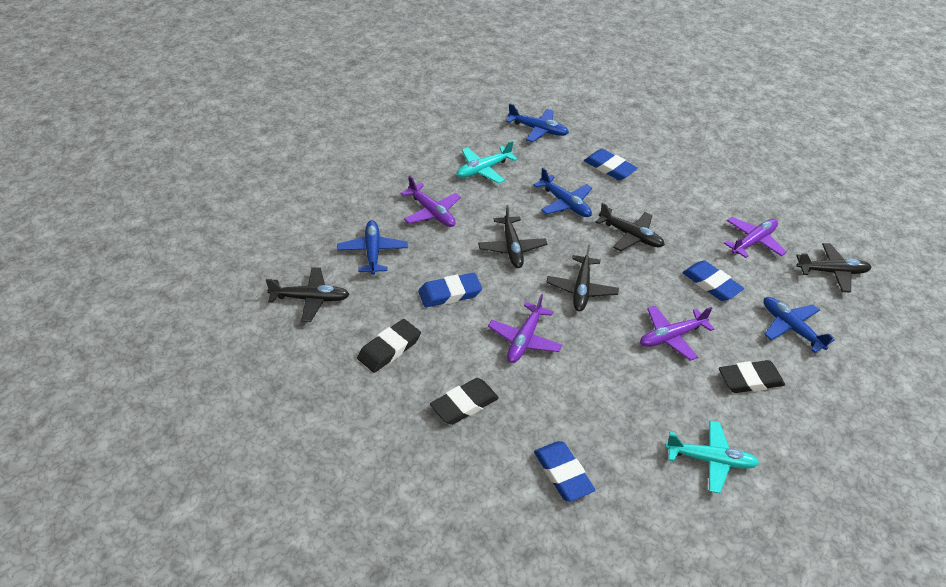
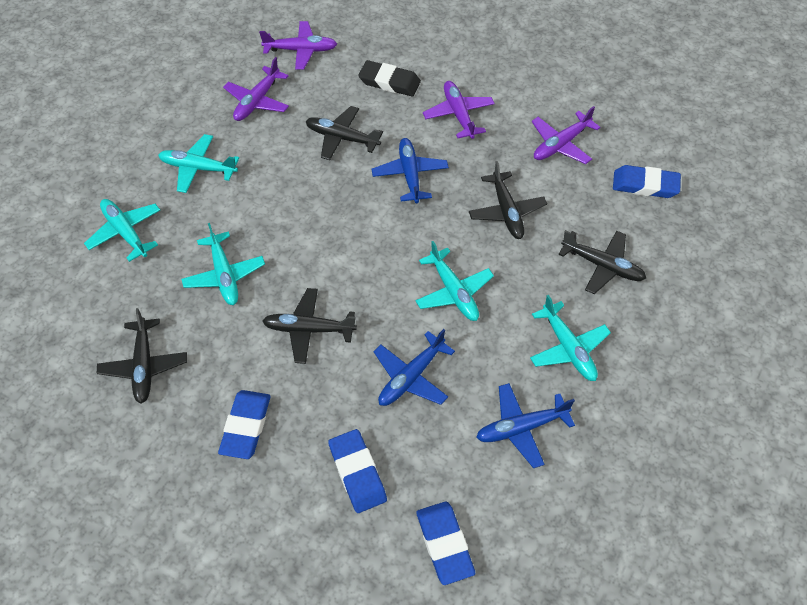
black eraser: 3 -> 1
blue plane: 4 -> 3
turquoise plane: 2 -> 5

